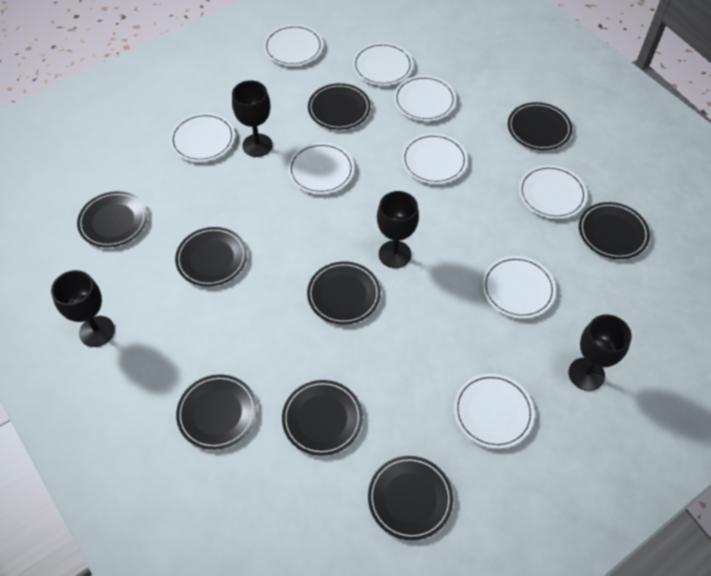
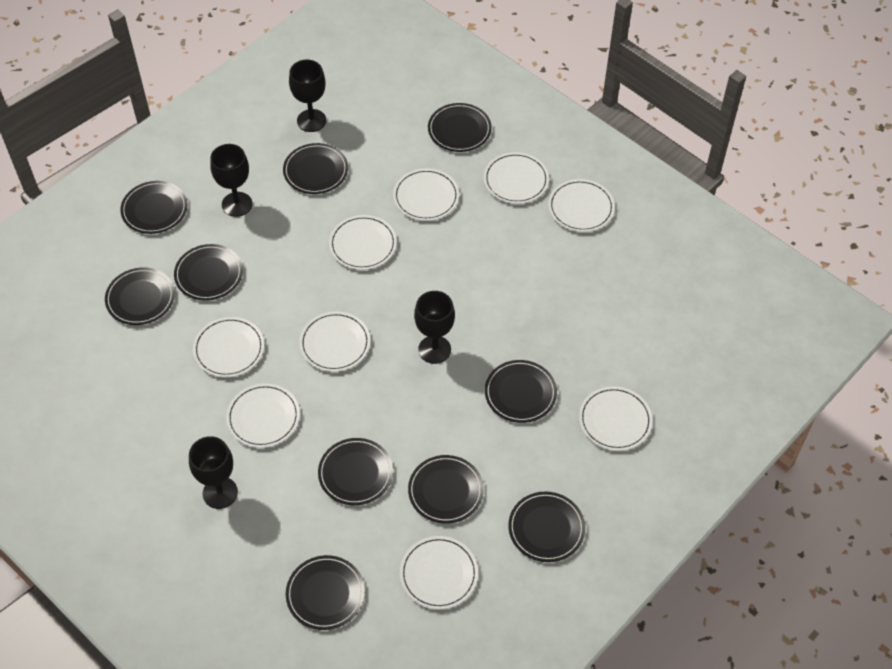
black plate: 9 -> 10

